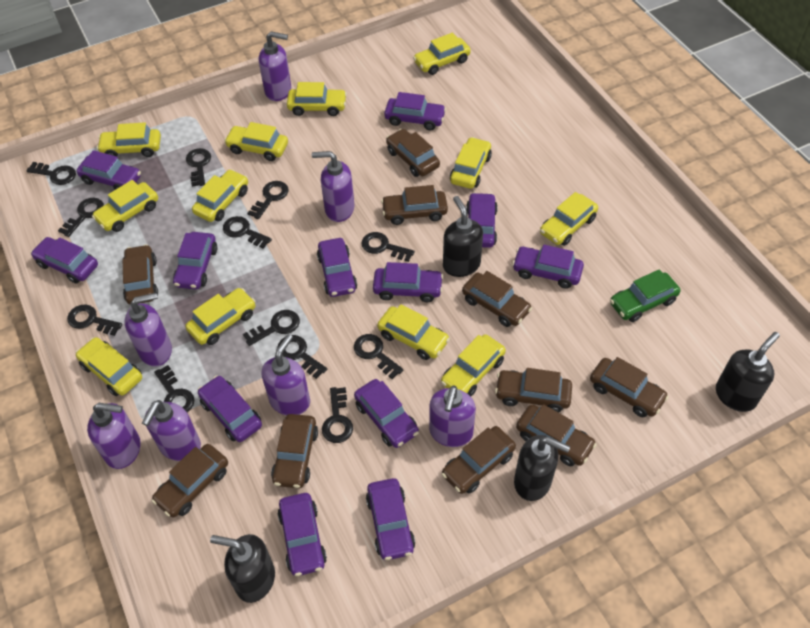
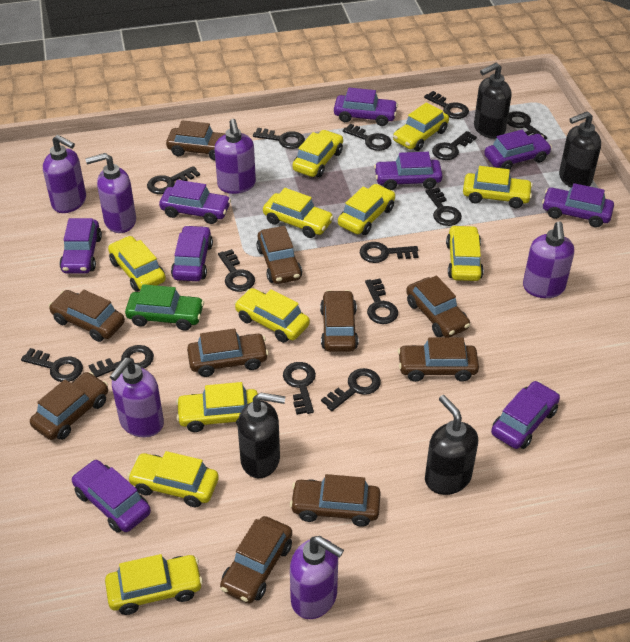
black key: 12 -> 14
purple car: 12 -> 9
purple soap dispenser: 7 -> 6
yellow car: 12 -> 11

